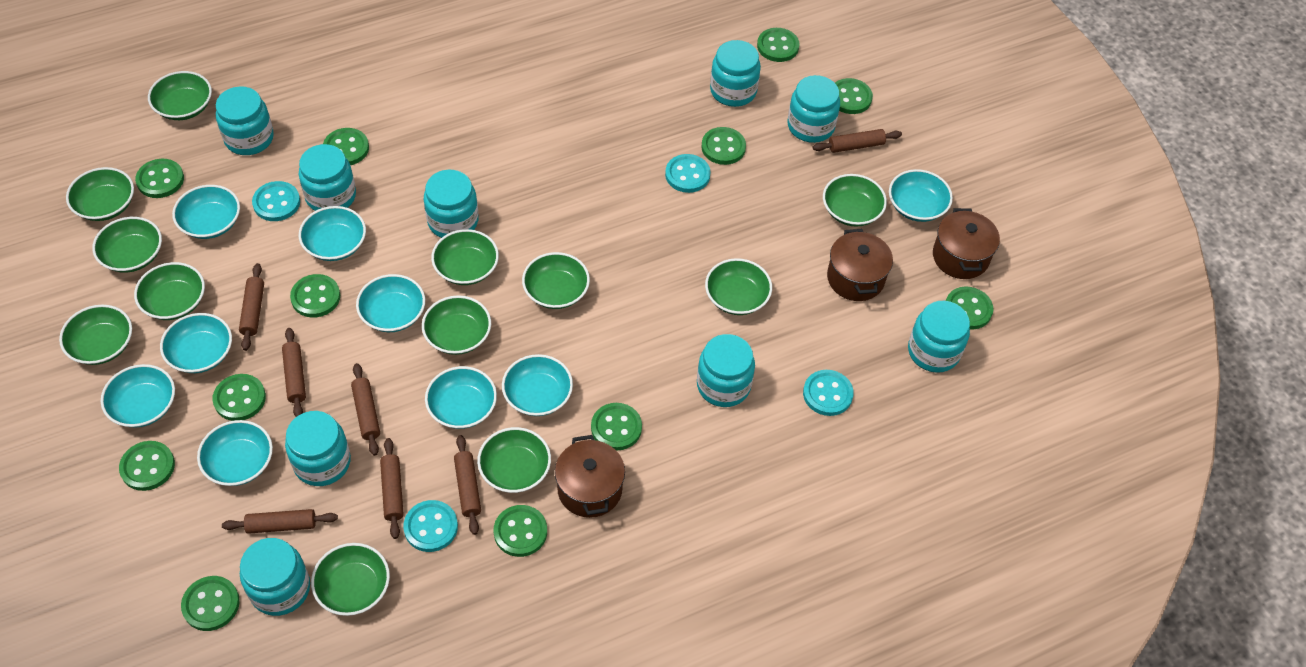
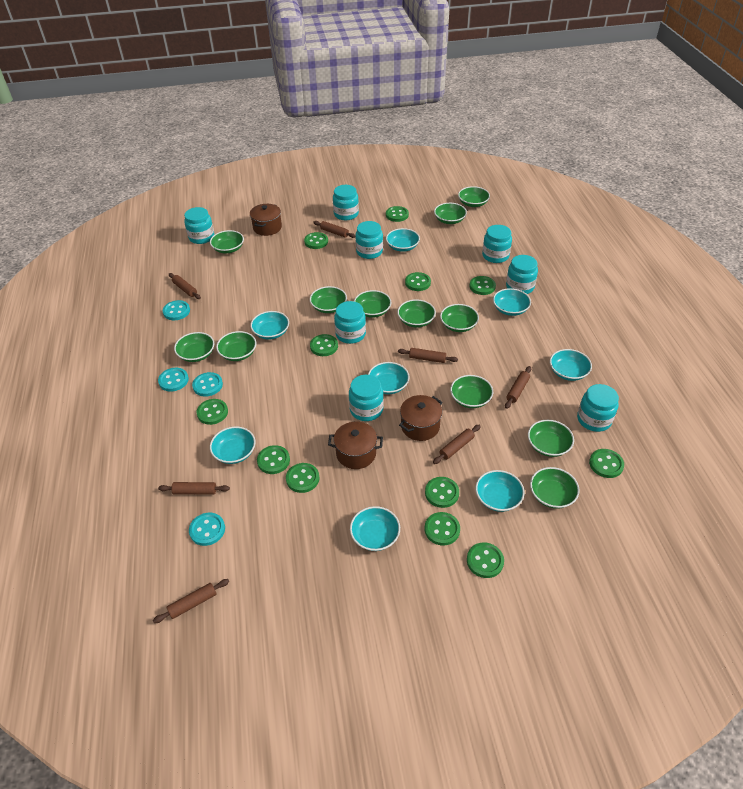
turquoise bowl: 9 -> 8
turquoise jar: 9 -> 8

